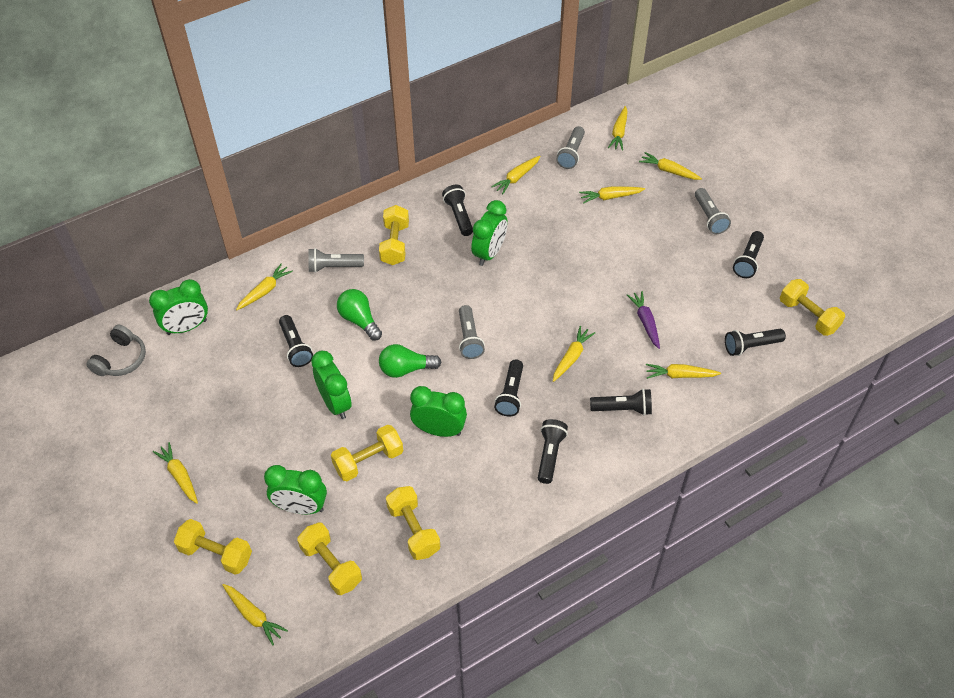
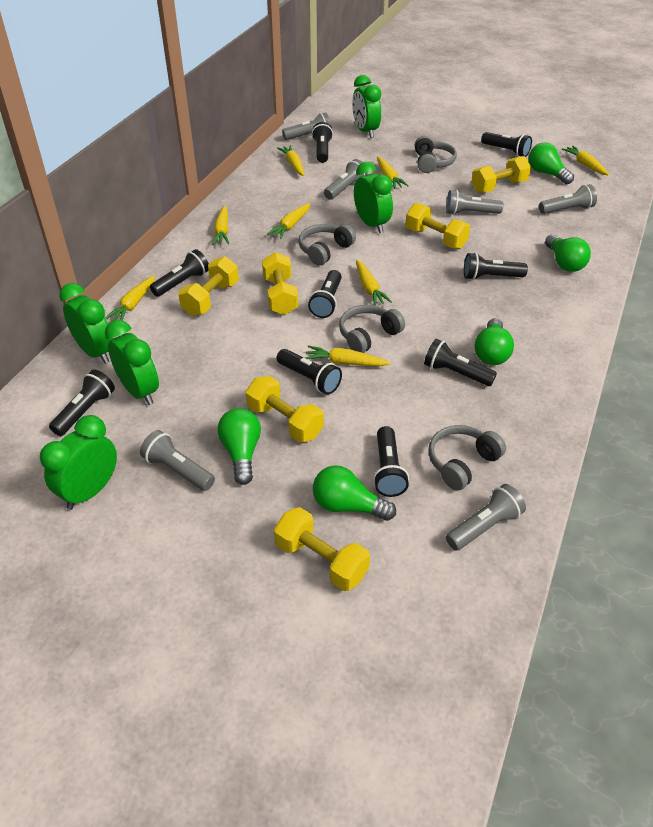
black flashlight: 7 -> 9
green light bulb: 2 -> 5
grey flashlight: 4 -> 6
grey headphones: 1 -> 4
purple carrot: 1 -> 0
yellow carrot: 9 -> 8

